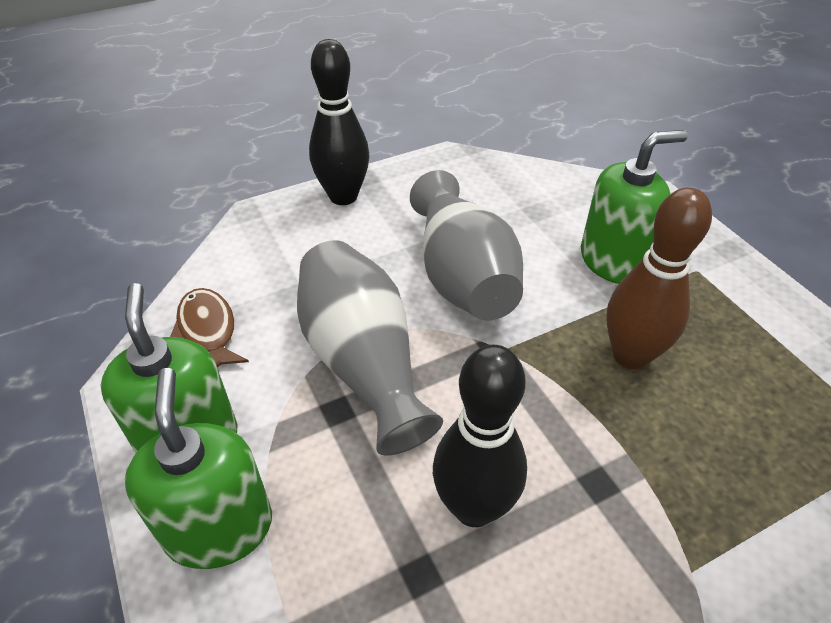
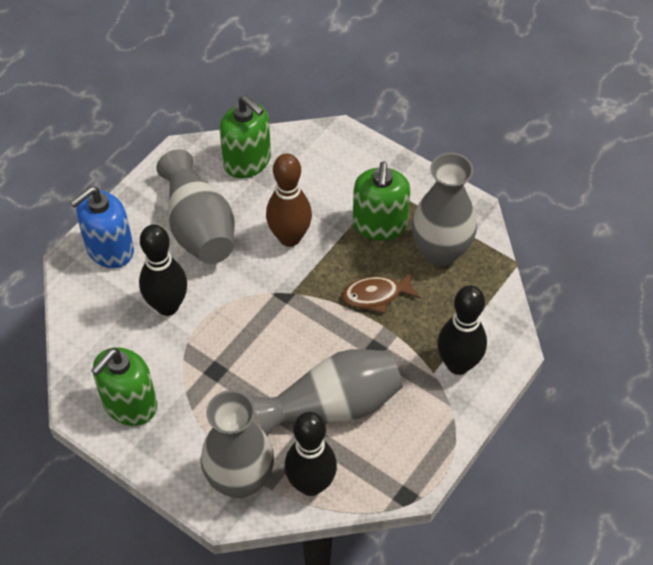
black bowling pin: 2 -> 3
blue soap dispenser: 0 -> 1
grey vase: 2 -> 4

